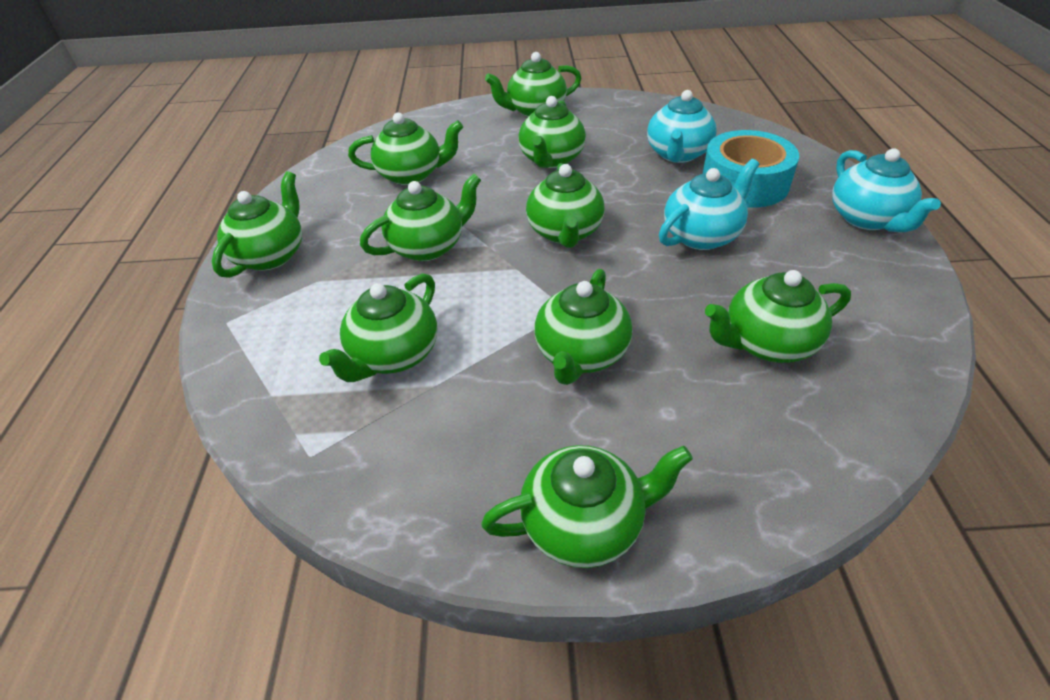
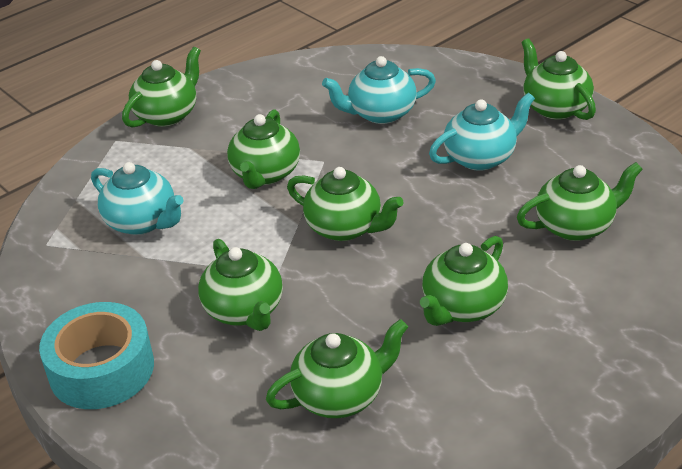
green teapot: 10 -> 8

